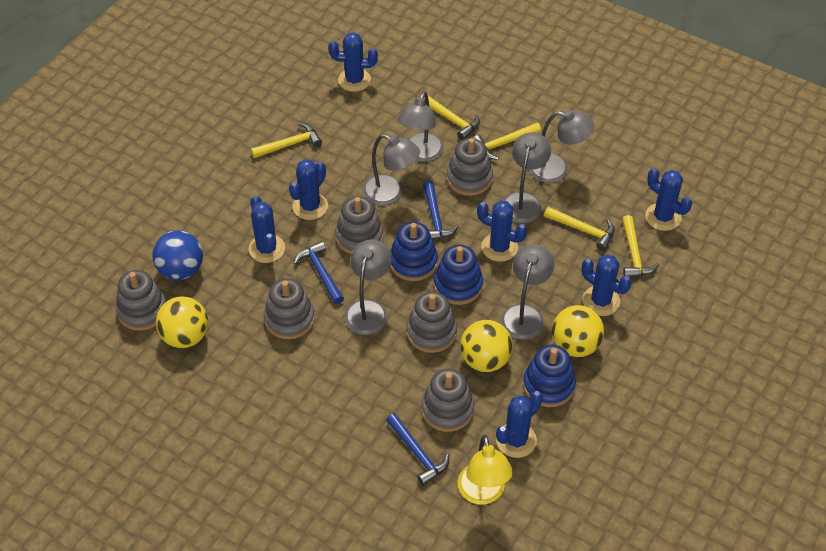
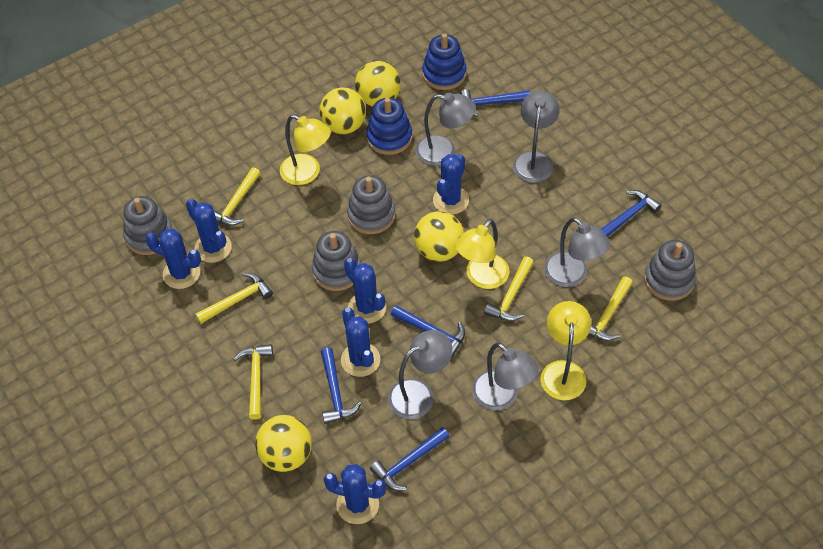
blue ball: 1 -> 0
blue cactus: 7 -> 6
blue hammer: 3 -> 5
blue stacking toy: 3 -> 2
grey lamp: 6 -> 5
grey stacking toy: 6 -> 4
yellow ball: 3 -> 4
yellow lamp: 1 -> 3

